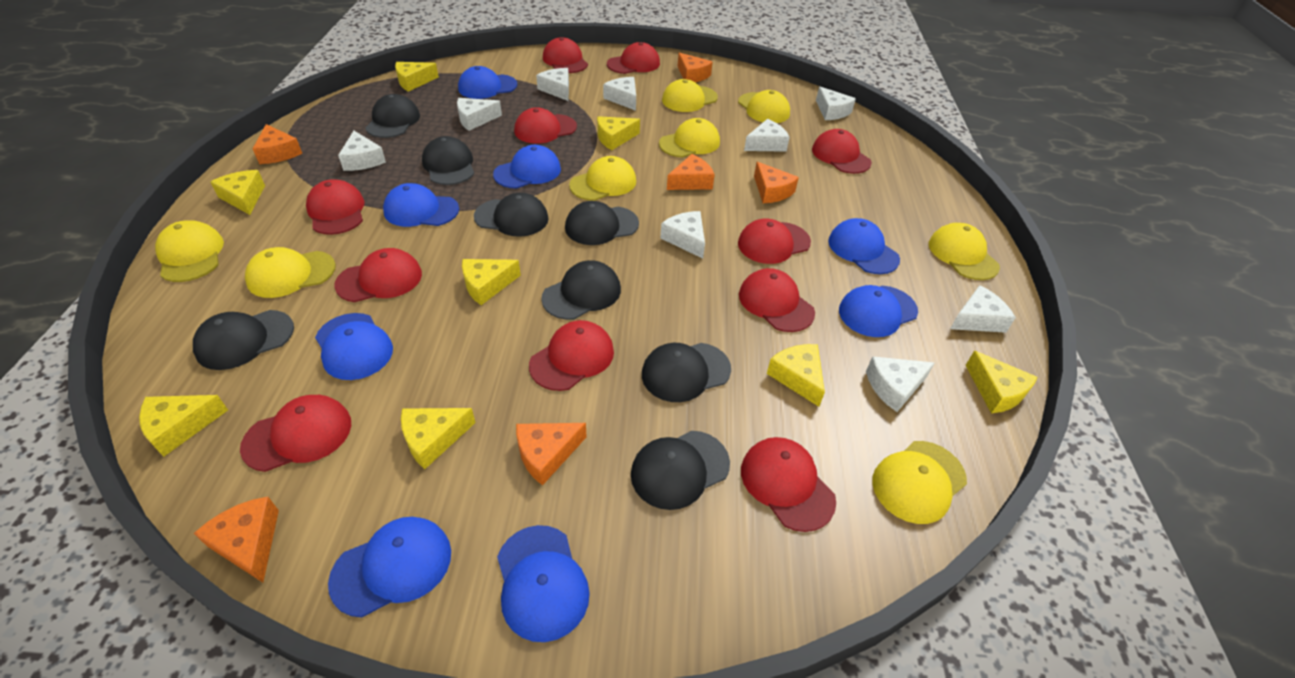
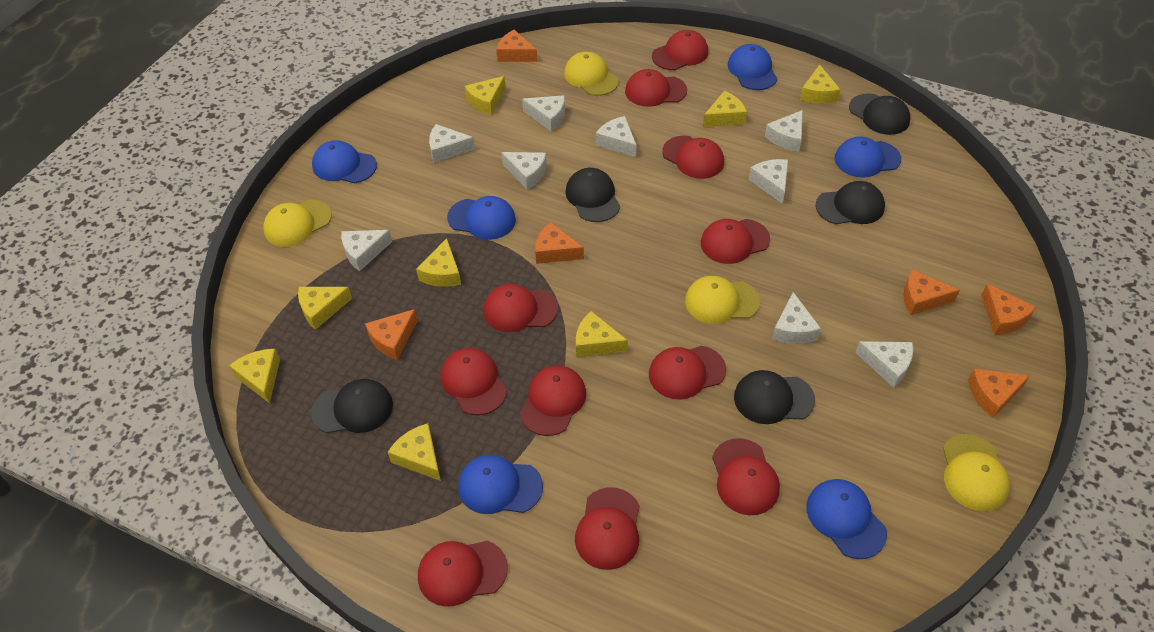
black cap: 8 -> 5
blue cap: 8 -> 6
yellow cap: 8 -> 4

